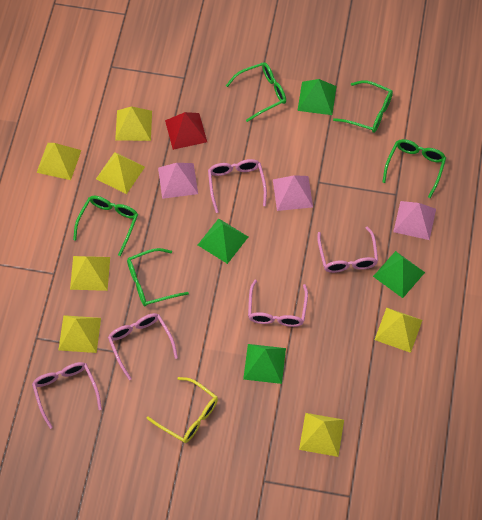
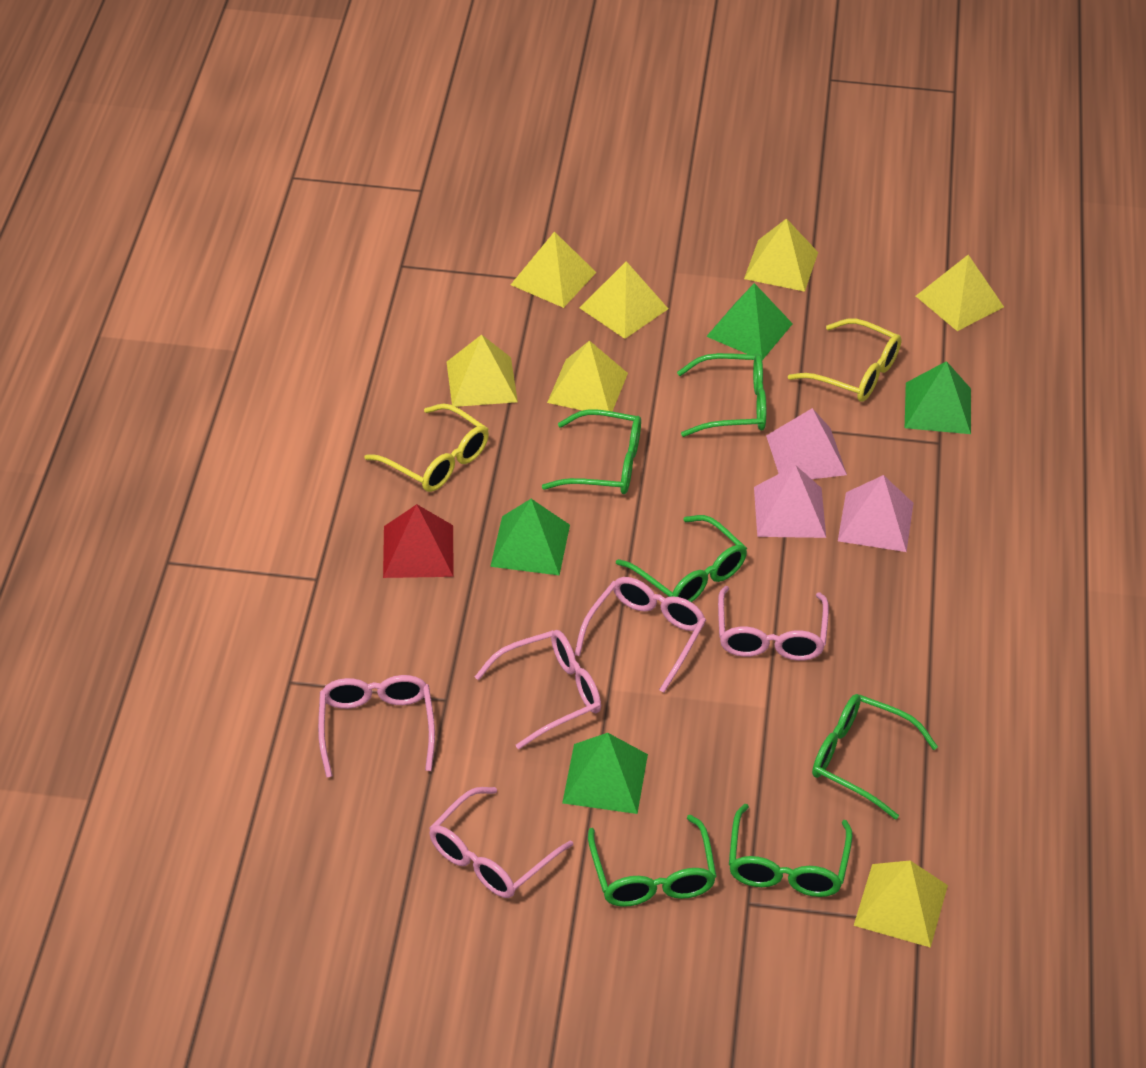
green glasses: 5 -> 6
yellow glasses: 1 -> 2

